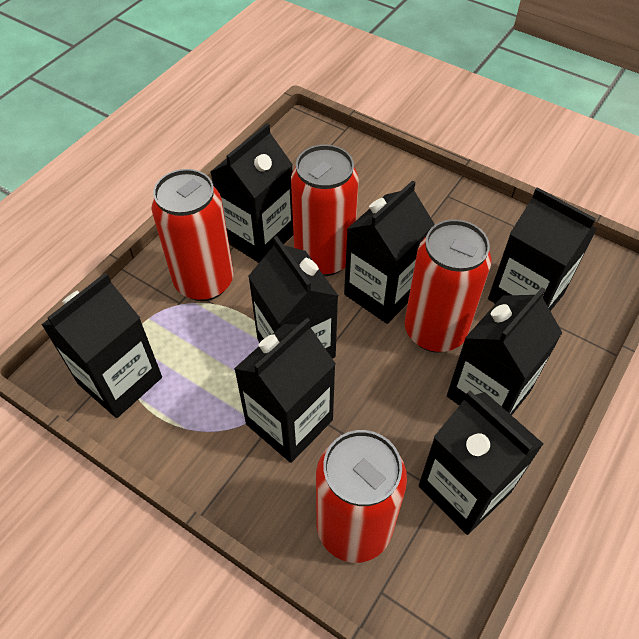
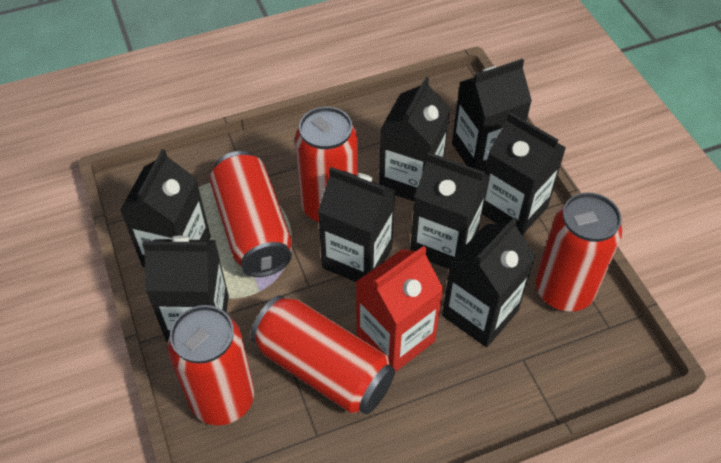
red can: 4 -> 5
red carton: 0 -> 1

